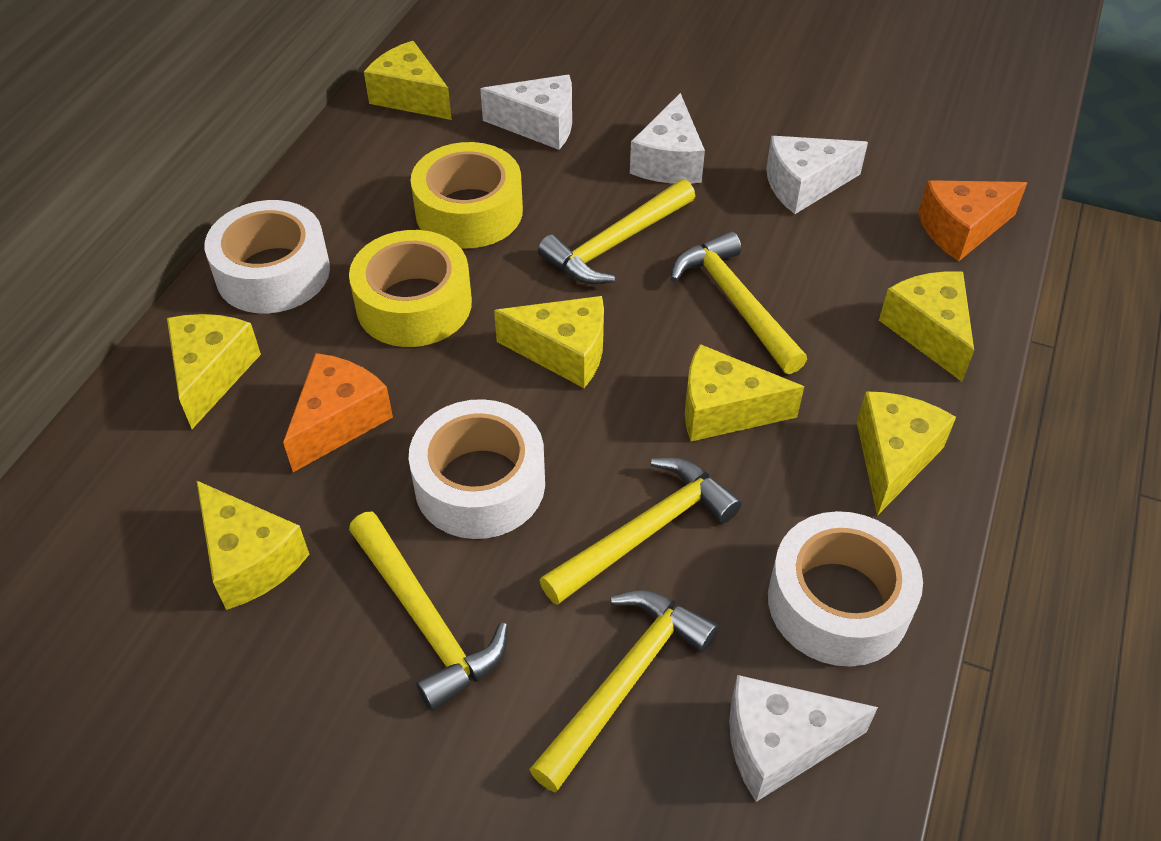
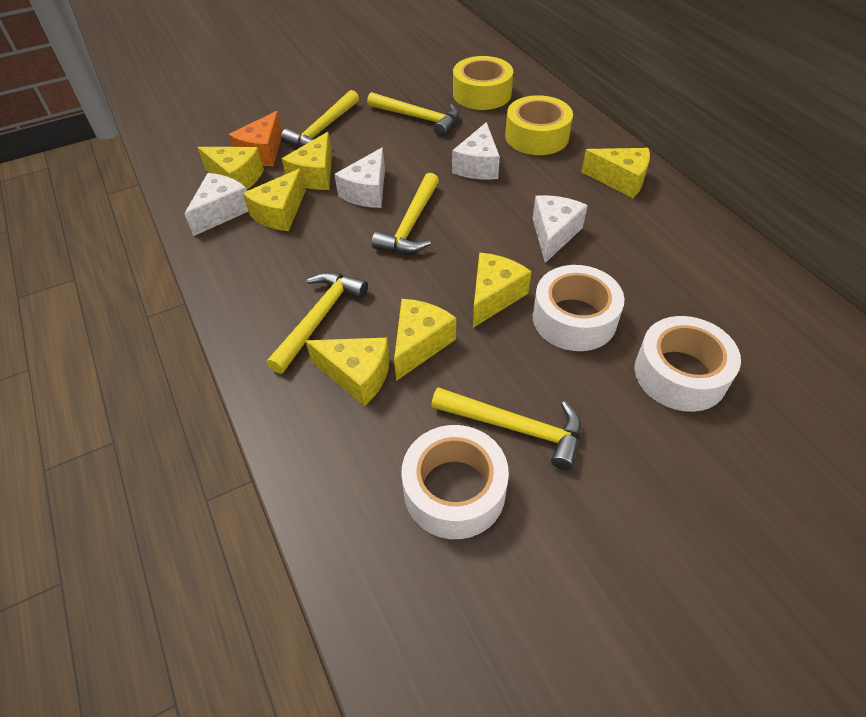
orange cheese: 2 -> 1

